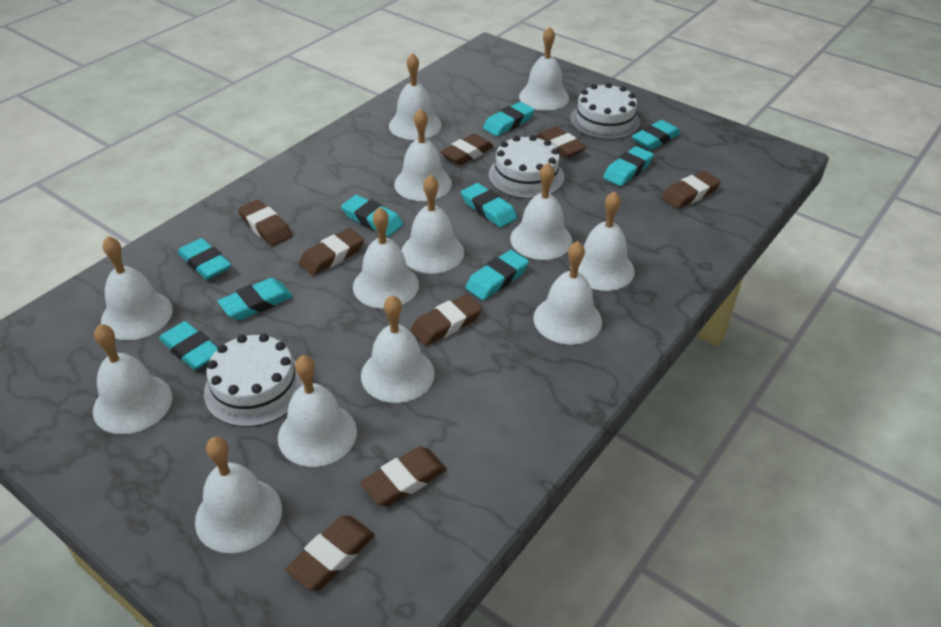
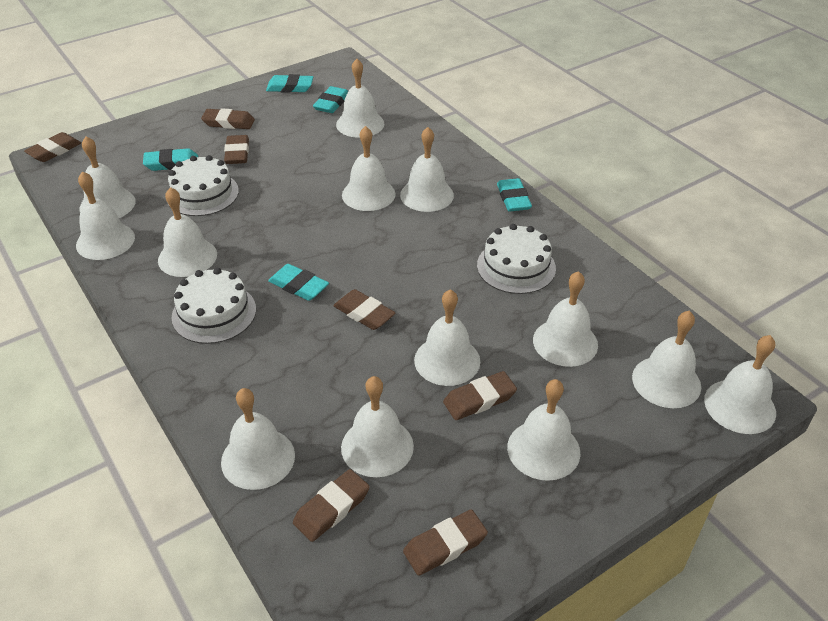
brown eraser: 8 -> 7
turquoise eraser: 9 -> 5

